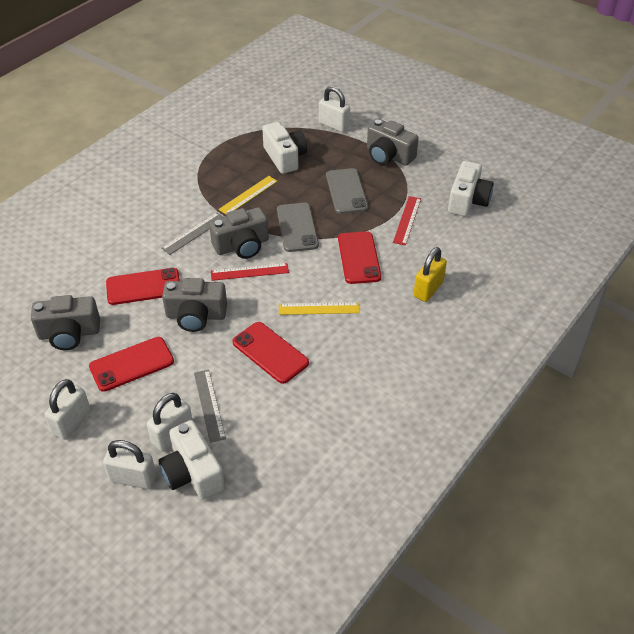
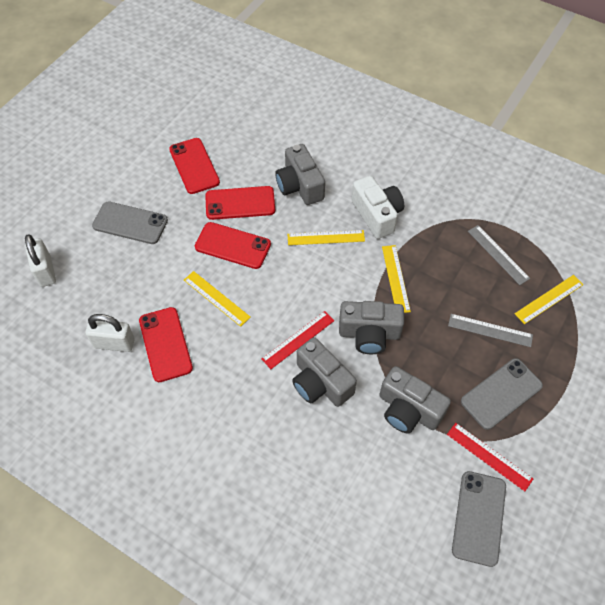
grey phone: 2 -> 3
white camera: 3 -> 1
white padlock: 4 -> 2
yellow padlock: 1 -> 0
yellow ruler: 2 -> 4

